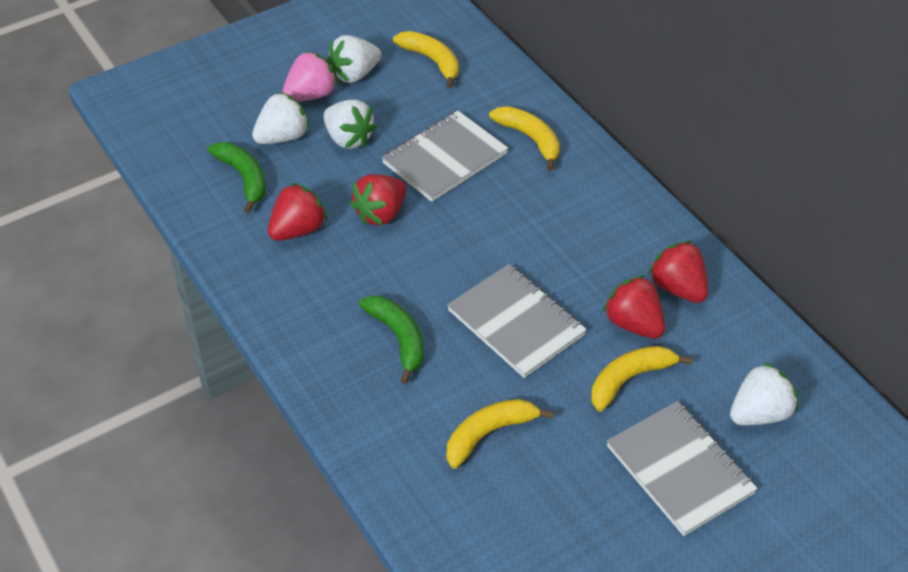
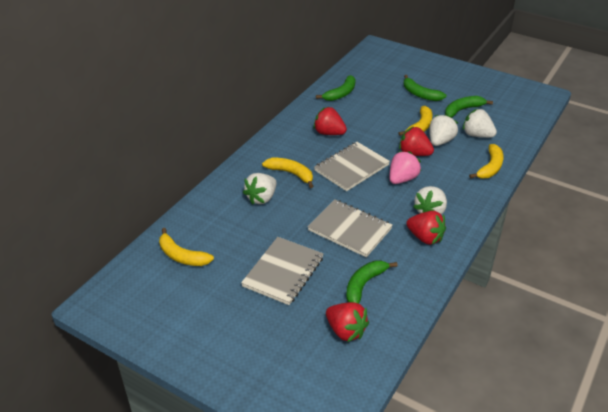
green banana: 2 -> 4

